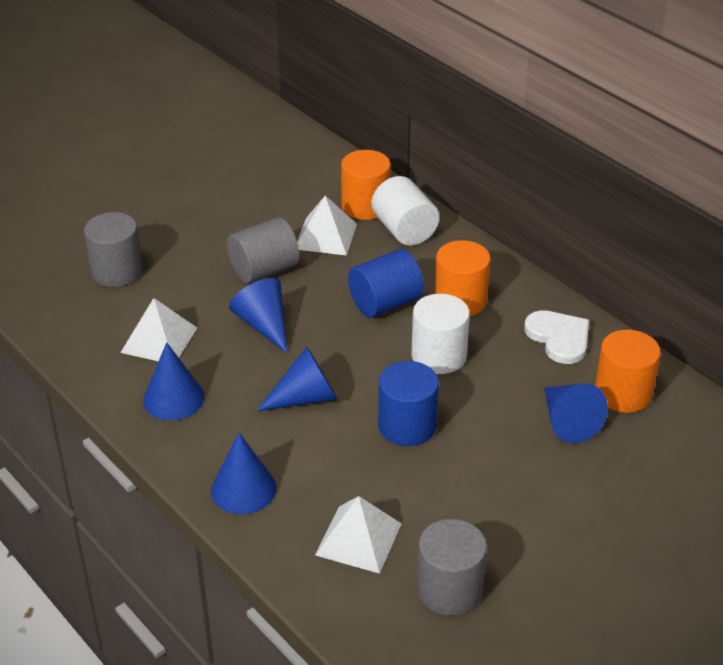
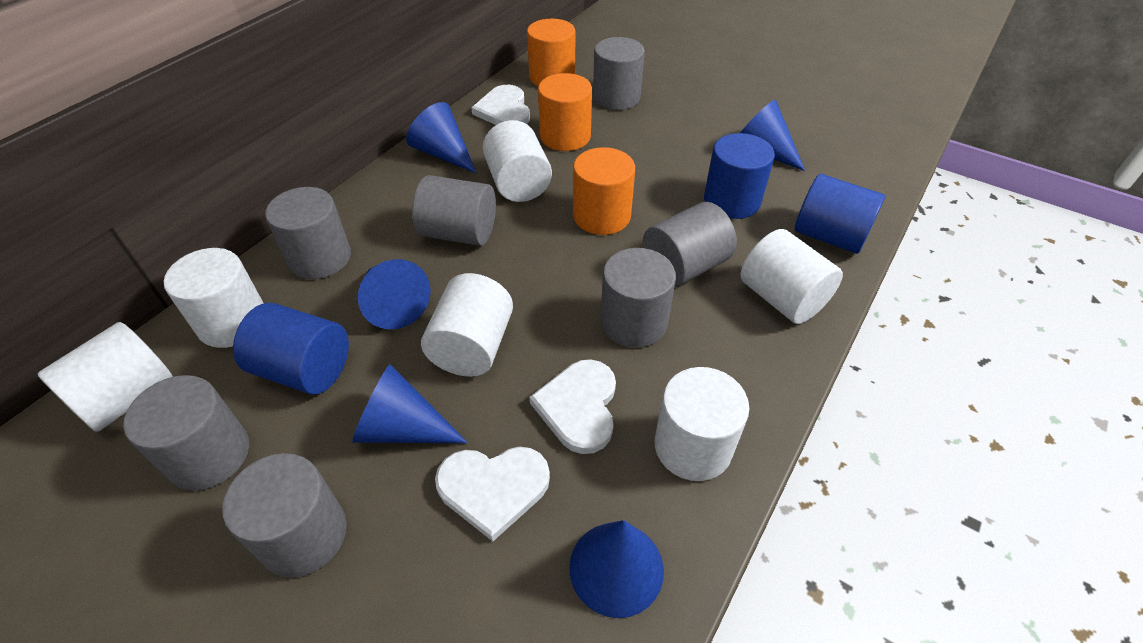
blue cylinder: 2 -> 3
grey cylinder: 3 -> 7
white cylinder: 2 -> 6
white heart: 1 -> 3
white pyramid: 3 -> 0

